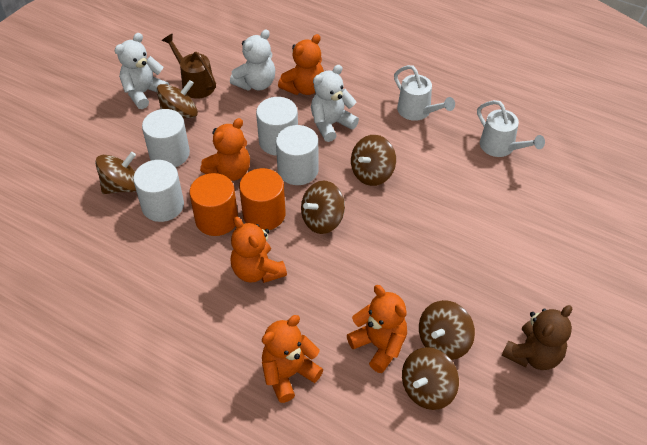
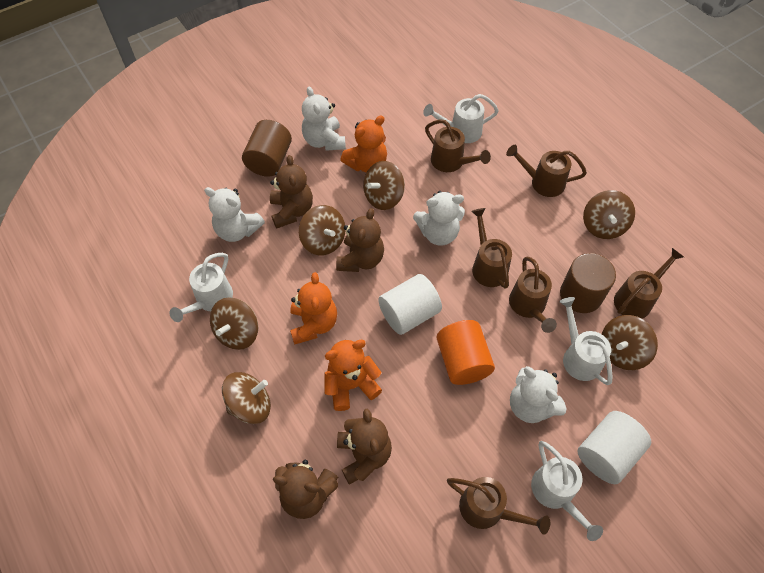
brown cylinder: 0 -> 2
brown teddy bear: 1 -> 4
brown watering can: 1 -> 6
orange cylinder: 2 -> 1
orange teddy bear: 5 -> 3
white cylinder: 4 -> 2
white teddy bear: 3 -> 4
white watering can: 2 -> 4

